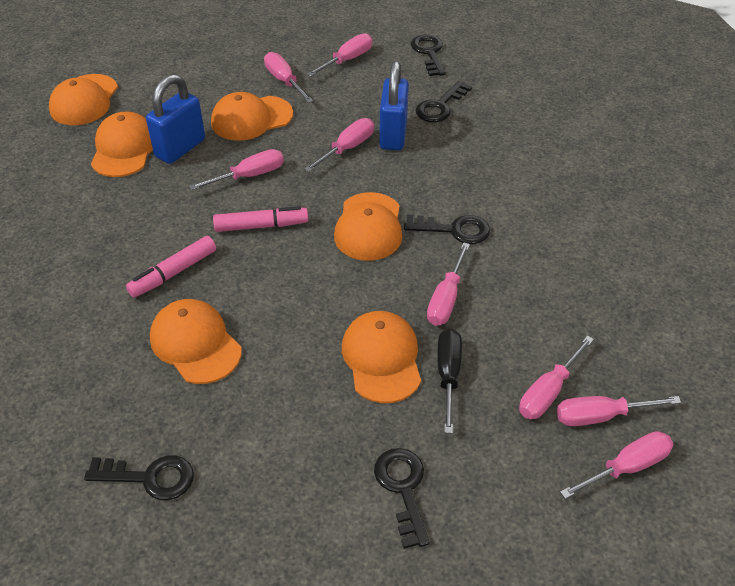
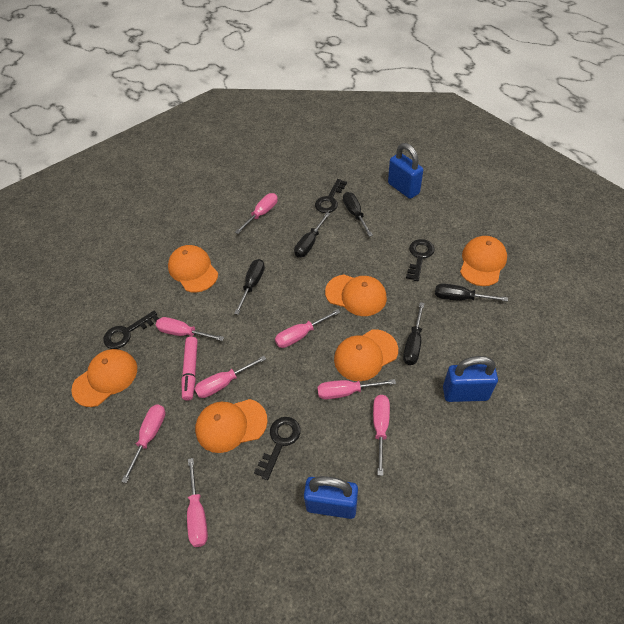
black key: 5 -> 4
black screwdriver: 1 -> 5
blue padlock: 2 -> 3
pink marker: 2 -> 1

